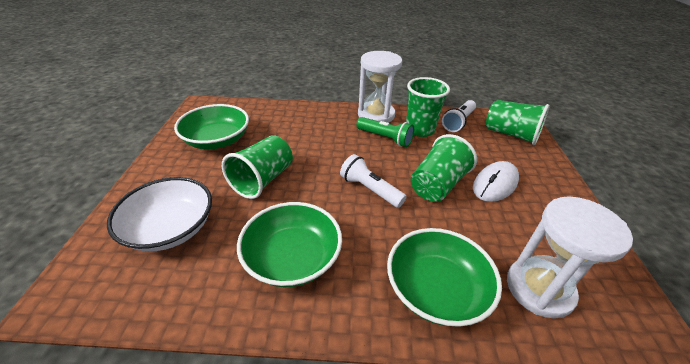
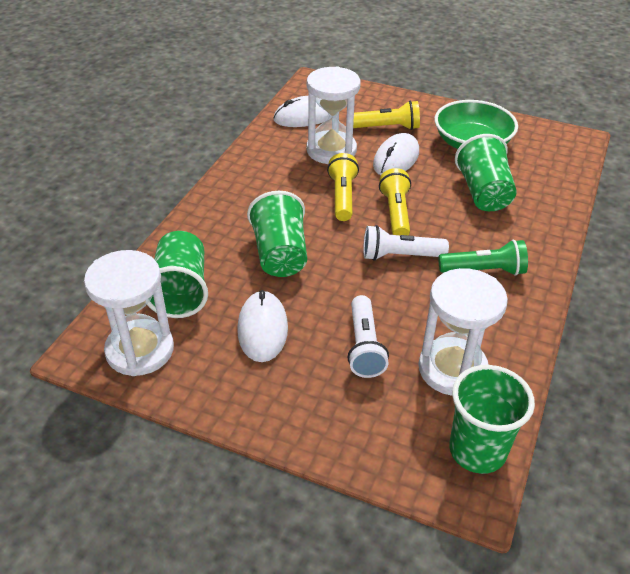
green bowl: 3 -> 1
white bowl: 1 -> 0
white hourglass: 2 -> 3
white mouse: 1 -> 3
yellow flashlight: 0 -> 3

